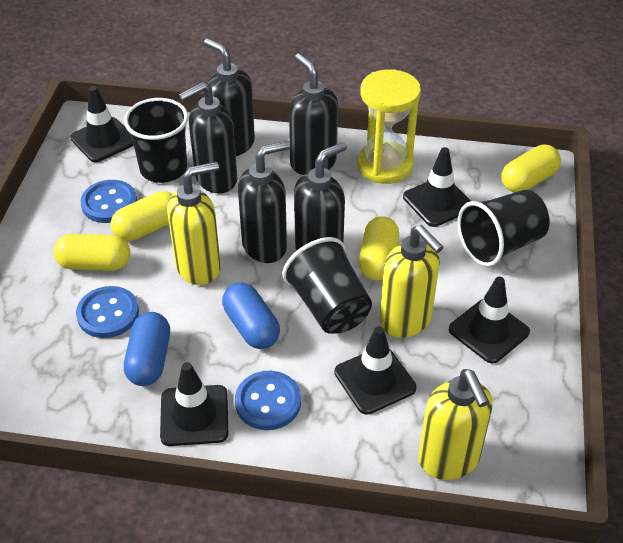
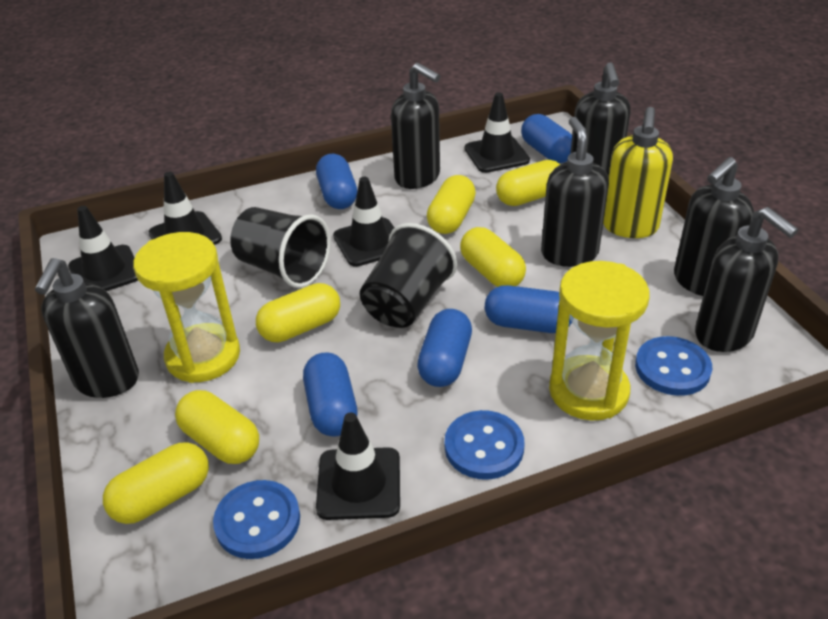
black cup: 3 -> 2
black soap dispenser: 5 -> 6
blue capsule: 2 -> 5
yellow capsule: 4 -> 6
yellow hourglass: 1 -> 2
yellow soap dispenser: 3 -> 1

